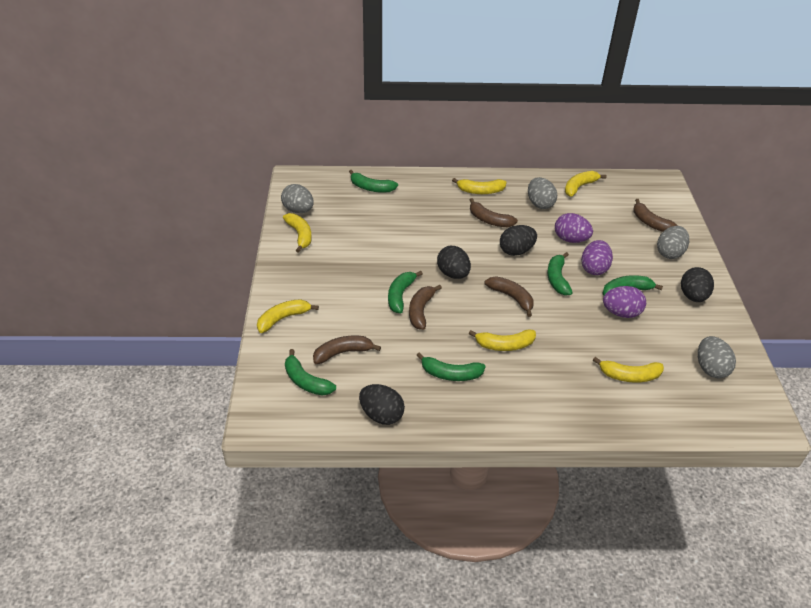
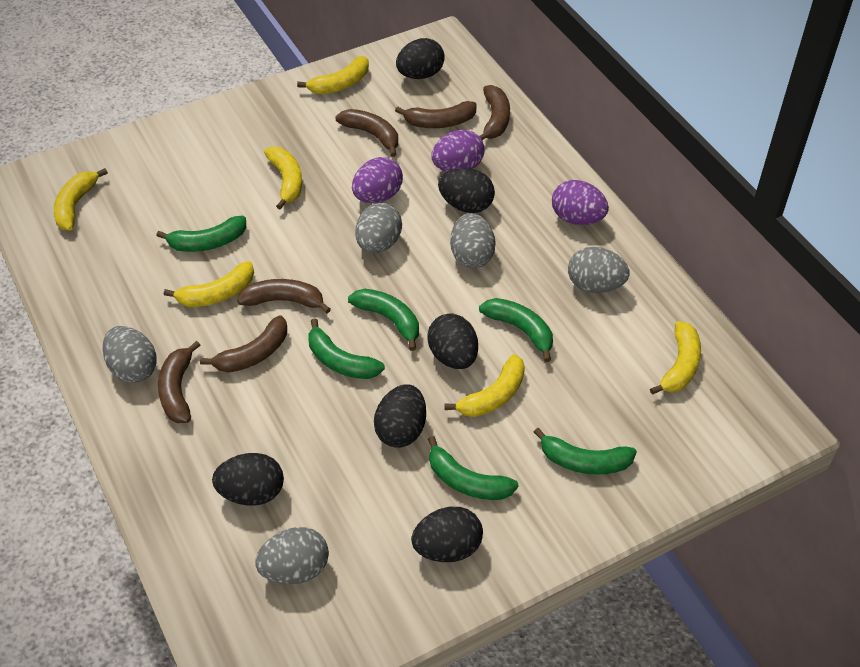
black egg: 4 -> 6
brown banana: 5 -> 6
grey egg: 4 -> 5

